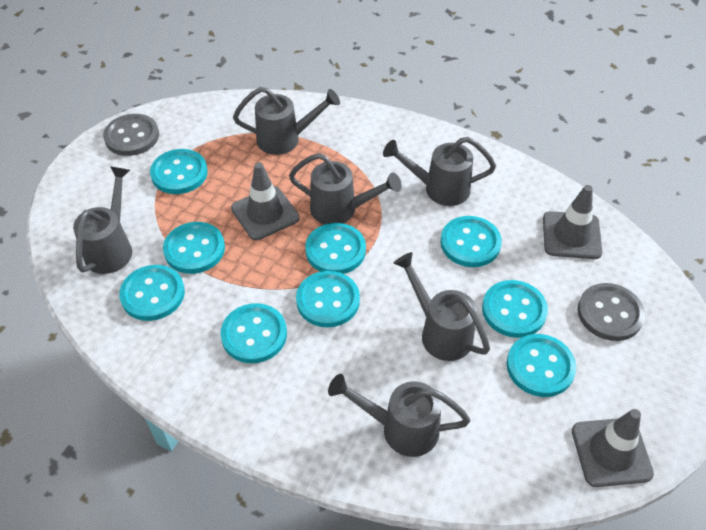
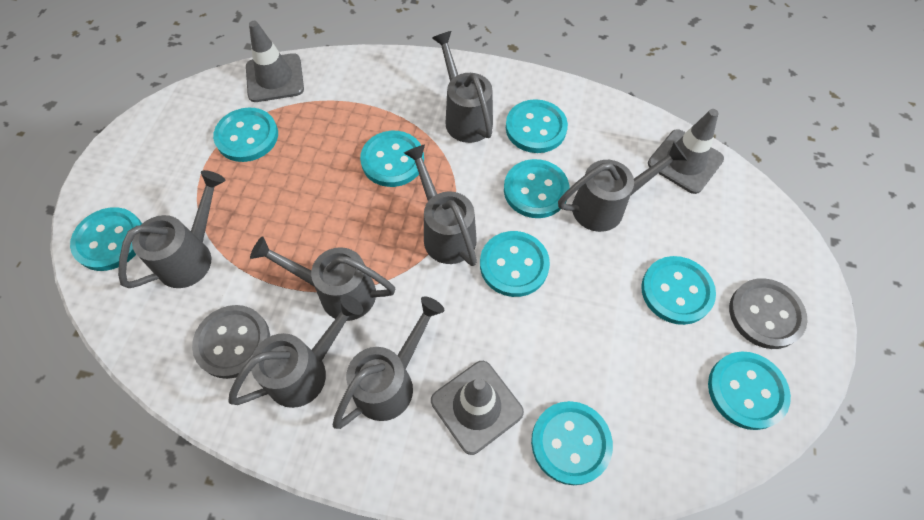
grey watering can: 6 -> 7

